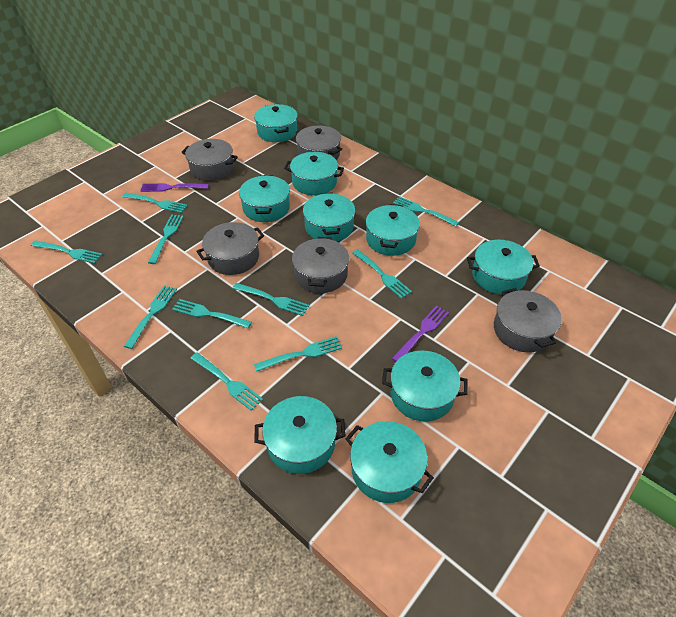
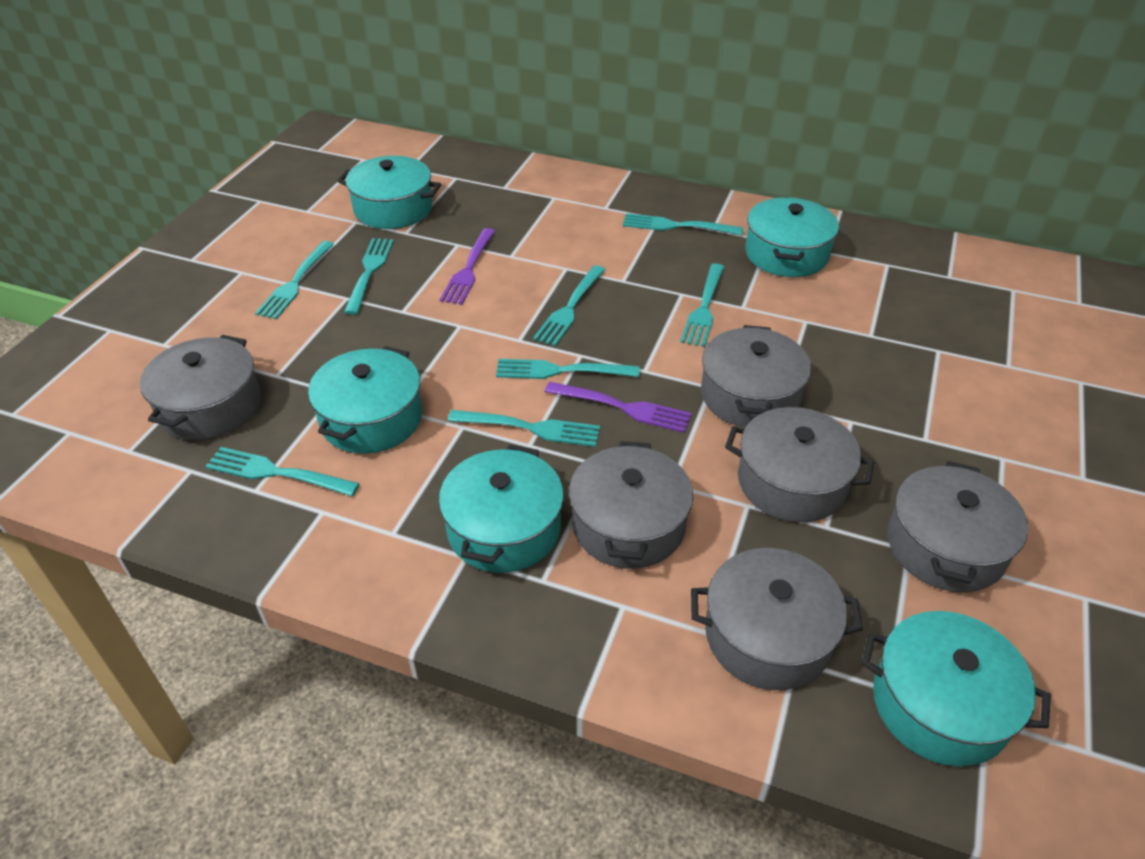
grey pot: 5 -> 6
turquoise fork: 10 -> 8
turquoise pot: 9 -> 5

